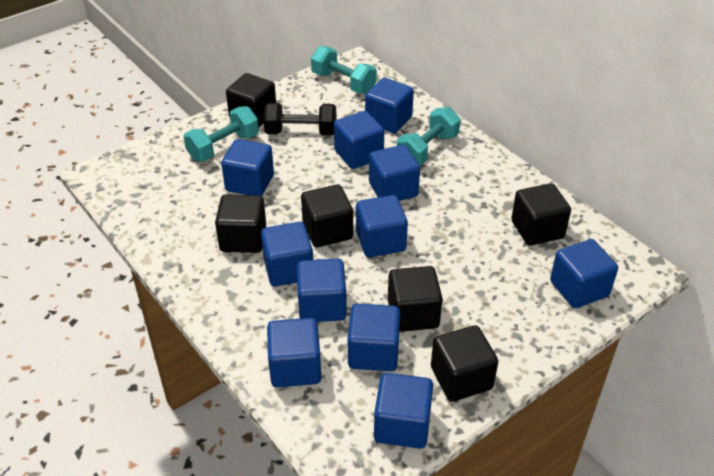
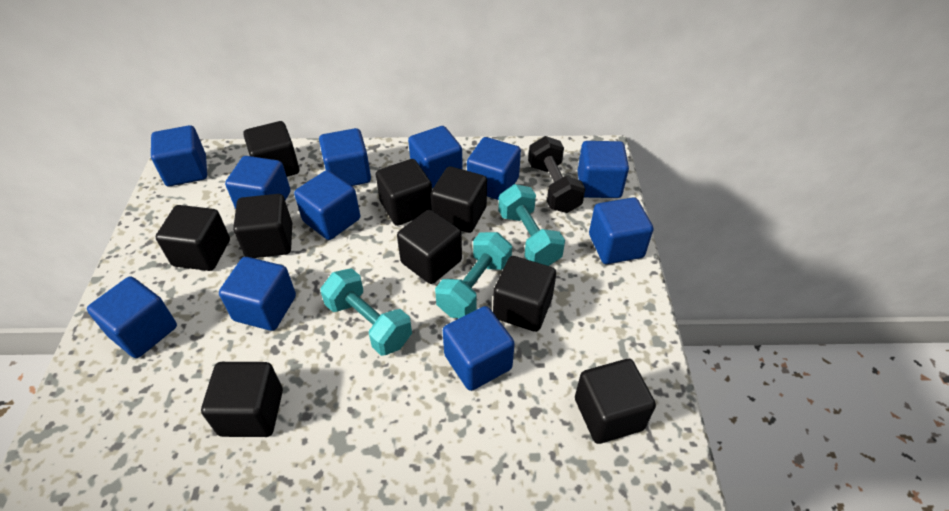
black cube: 6 -> 9

